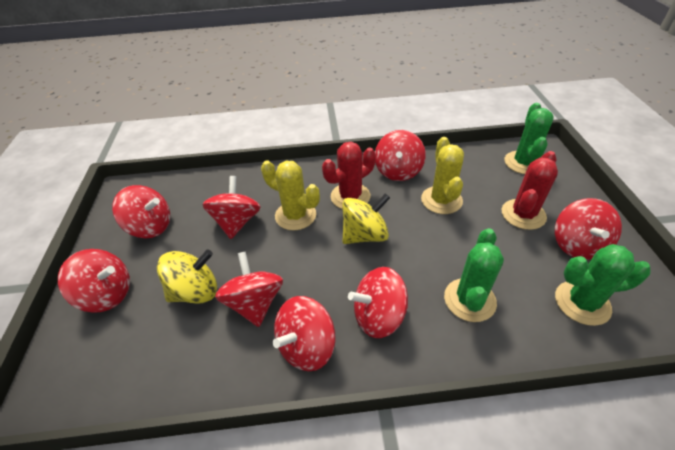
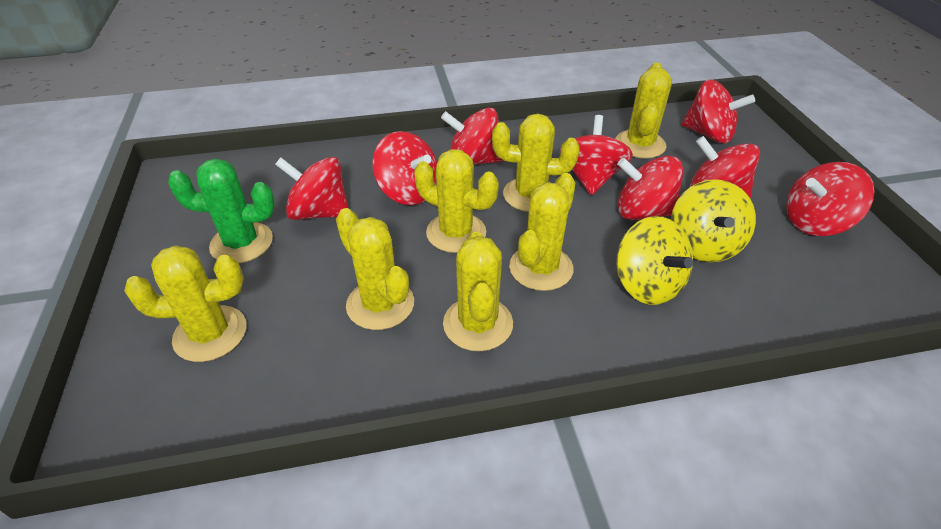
green cactus: 3 -> 1
red cactus: 2 -> 0
yellow cactus: 2 -> 7

